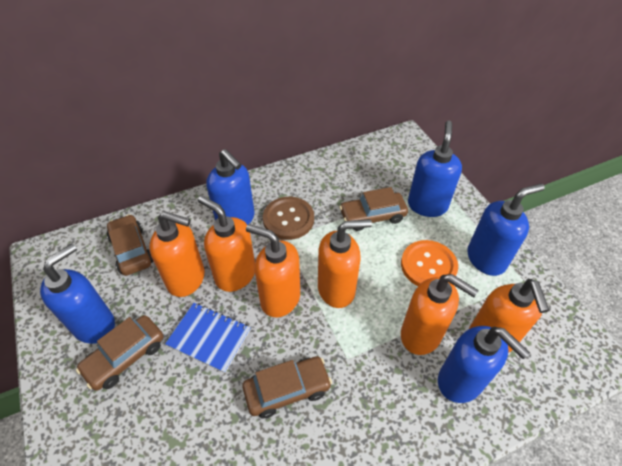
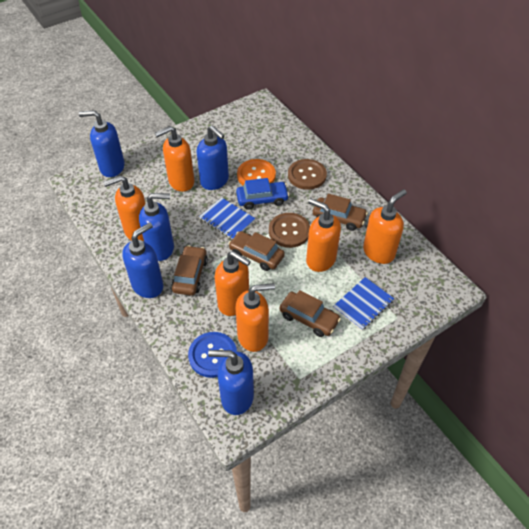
blue button: 0 -> 1
blue car: 0 -> 1
blue notebook: 1 -> 2
brown button: 1 -> 2

